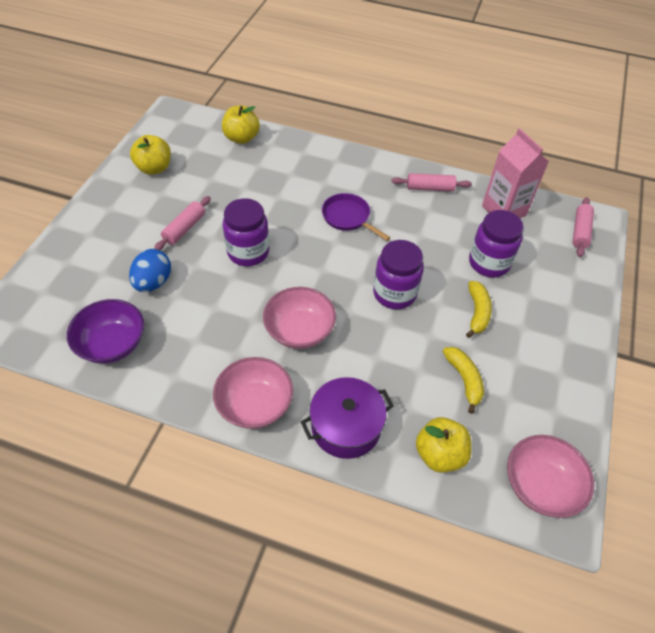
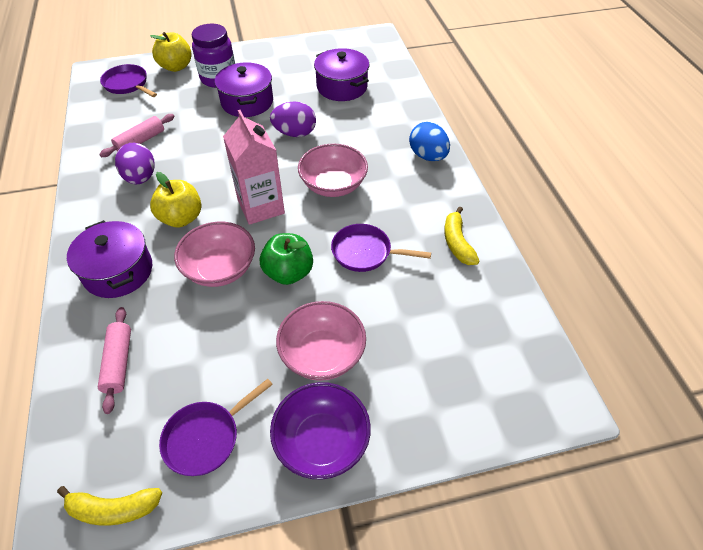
green apple: 0 -> 1
pink rolling pin: 3 -> 2
purple egg: 0 -> 2
purple jar: 3 -> 1
purple pan: 1 -> 3
purple pot: 1 -> 3
yellow apple: 3 -> 2

